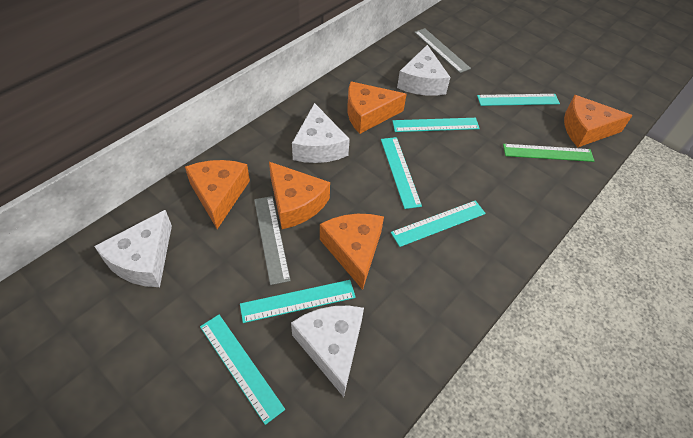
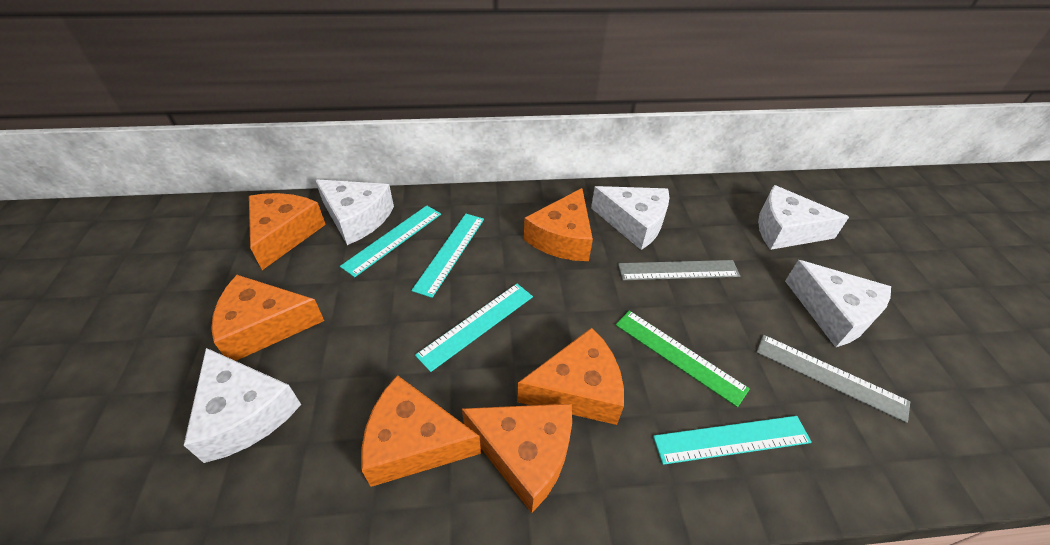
orange cheese: 5 -> 6
turquoise ruler: 6 -> 4
white cheese: 4 -> 5

